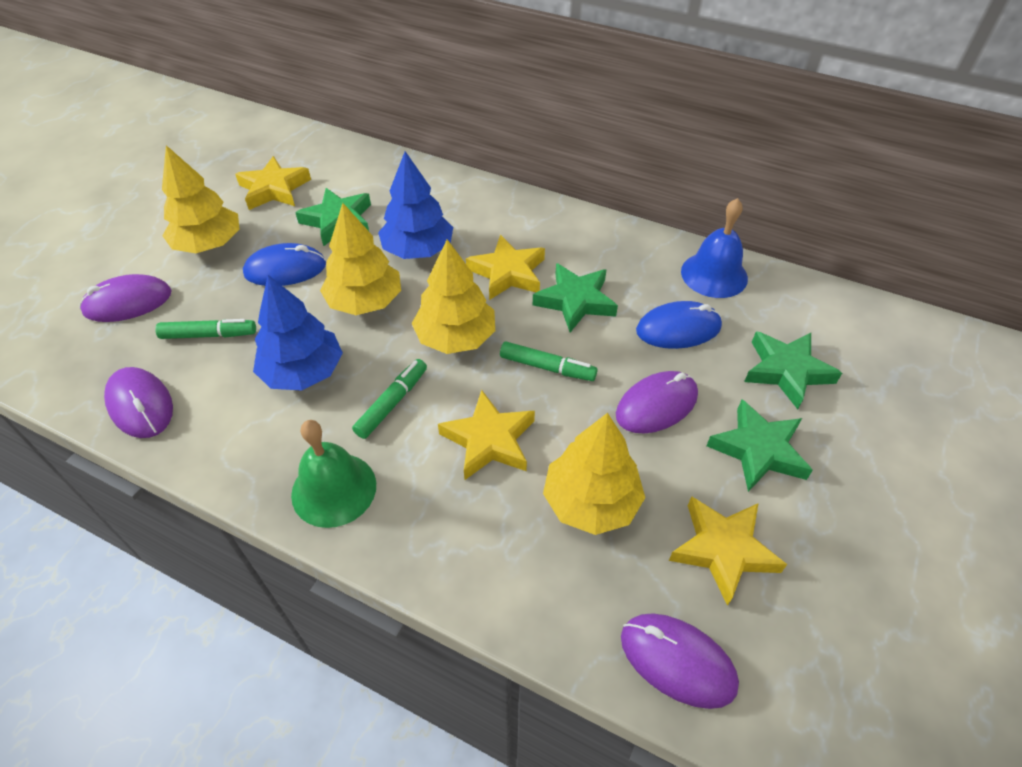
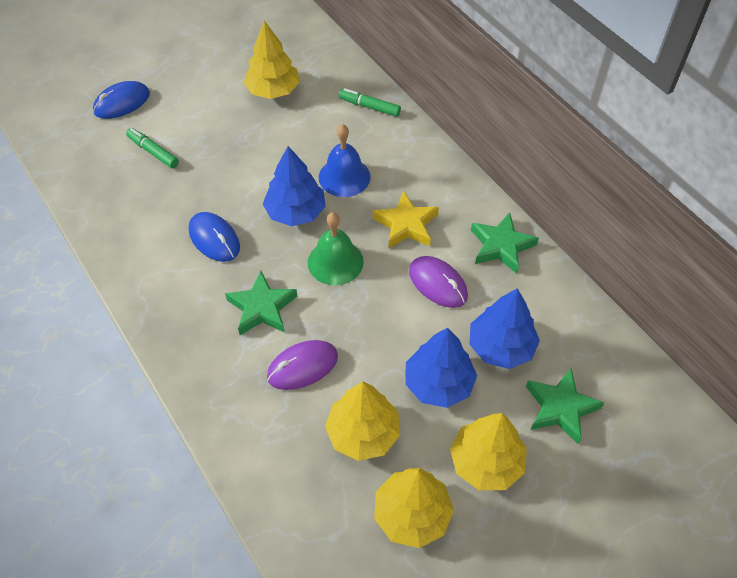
blue tree: 2 -> 3
green marker: 3 -> 2
green star: 4 -> 3
purple mouse: 4 -> 2
yellow star: 4 -> 1

